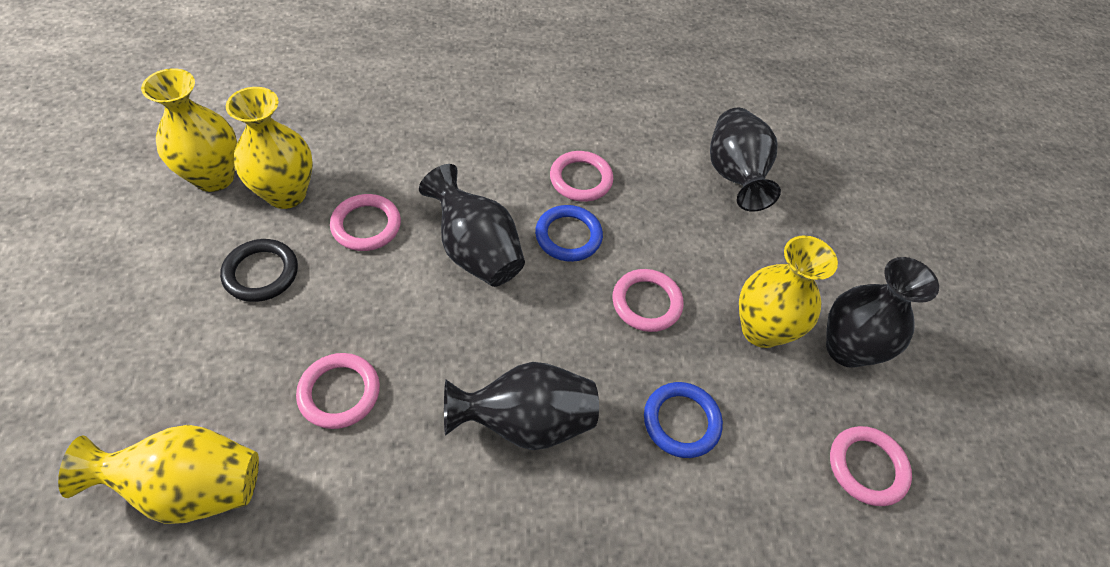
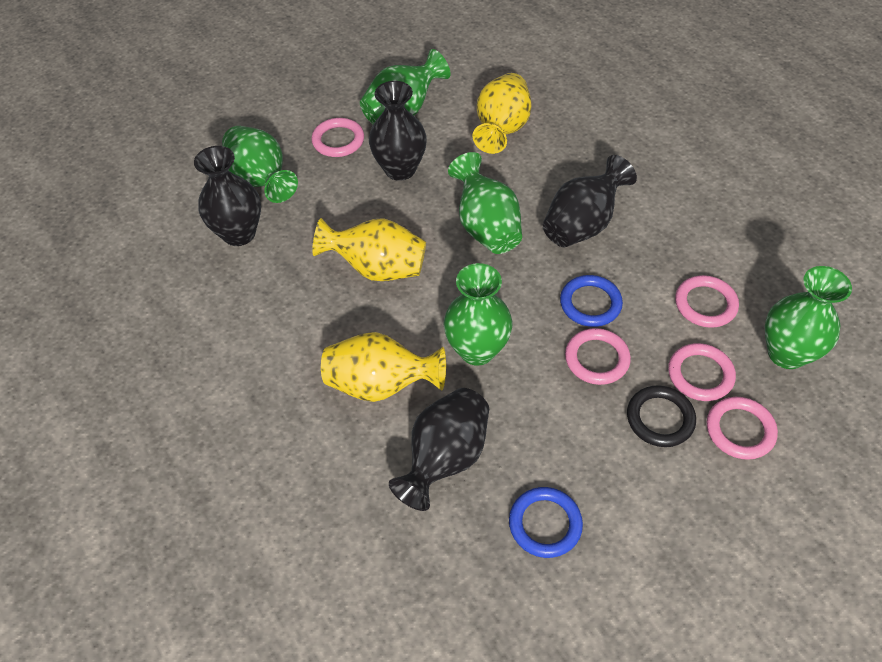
green vase: 0 -> 5
yellow vase: 4 -> 3

